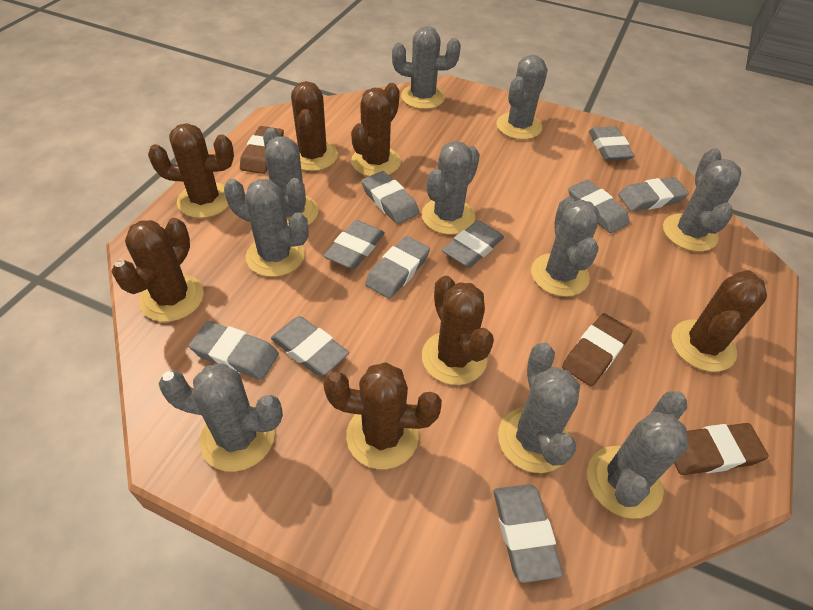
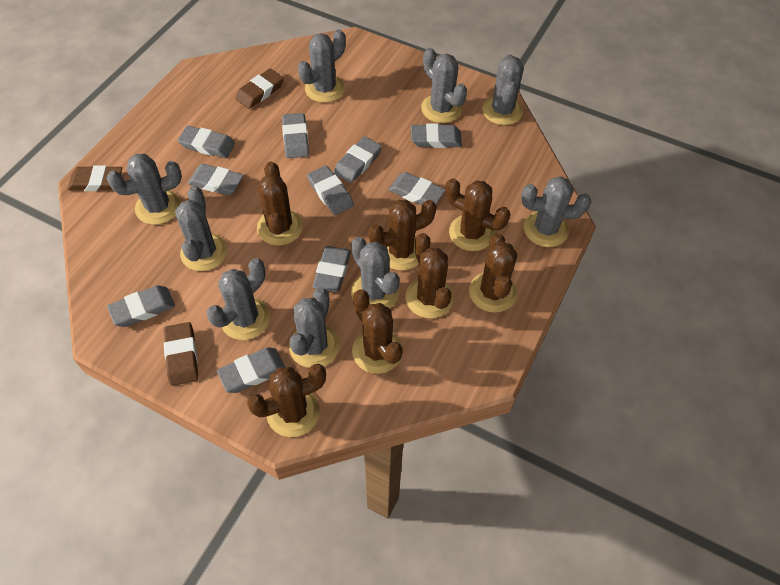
grey cactus: 10 -> 9

